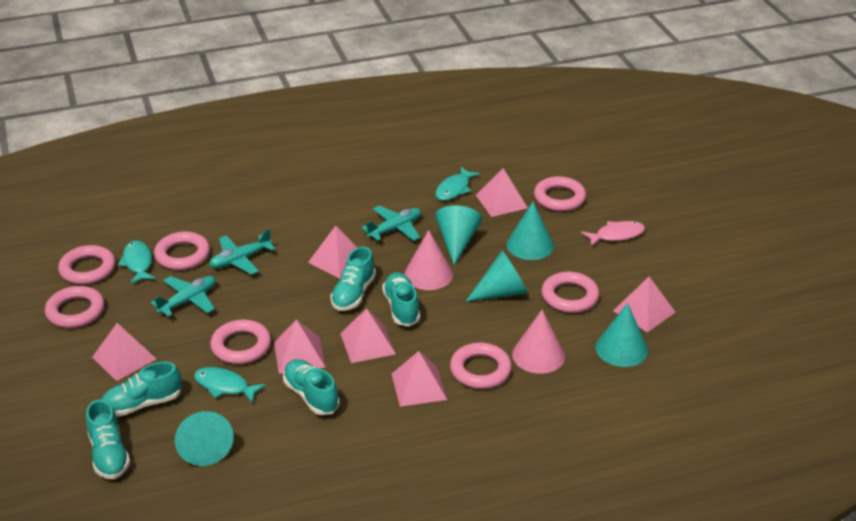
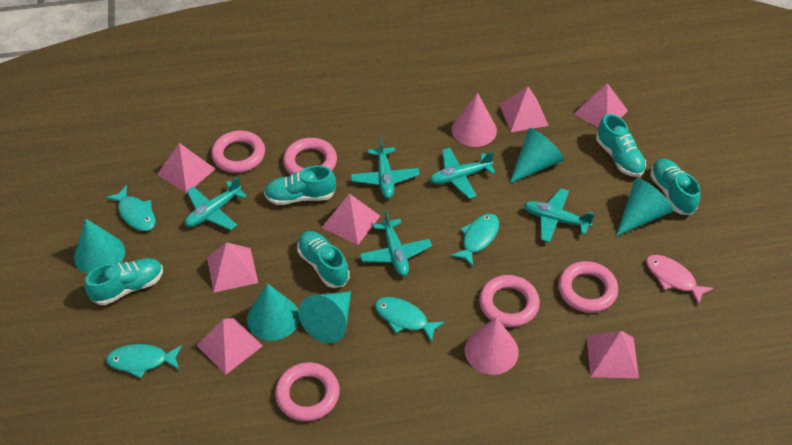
pink ring: 7 -> 5
turquoise fish: 3 -> 4
turquoise plane: 3 -> 5

